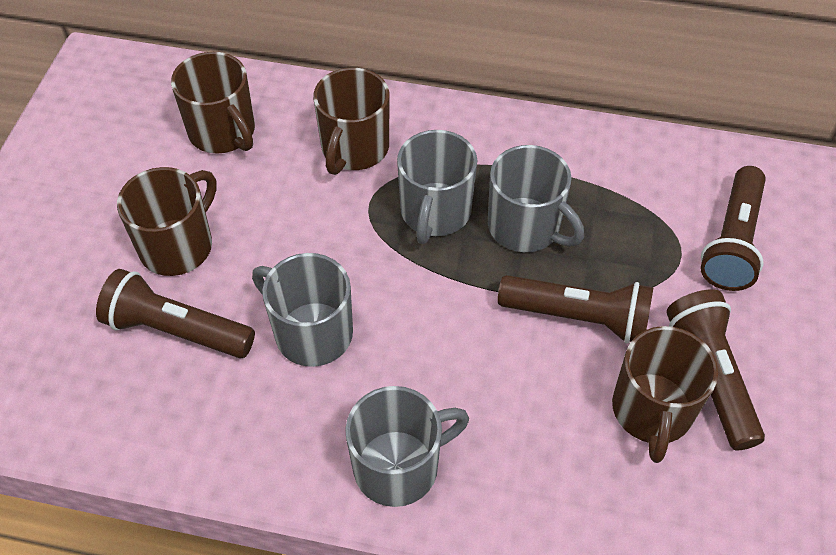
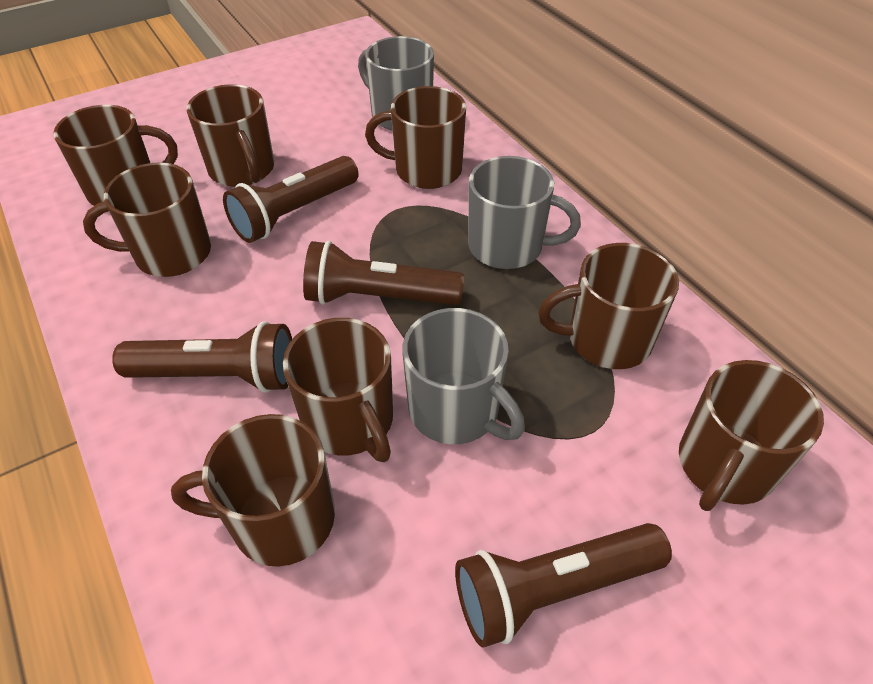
brown mug: 4 -> 8
grey mug: 4 -> 3

